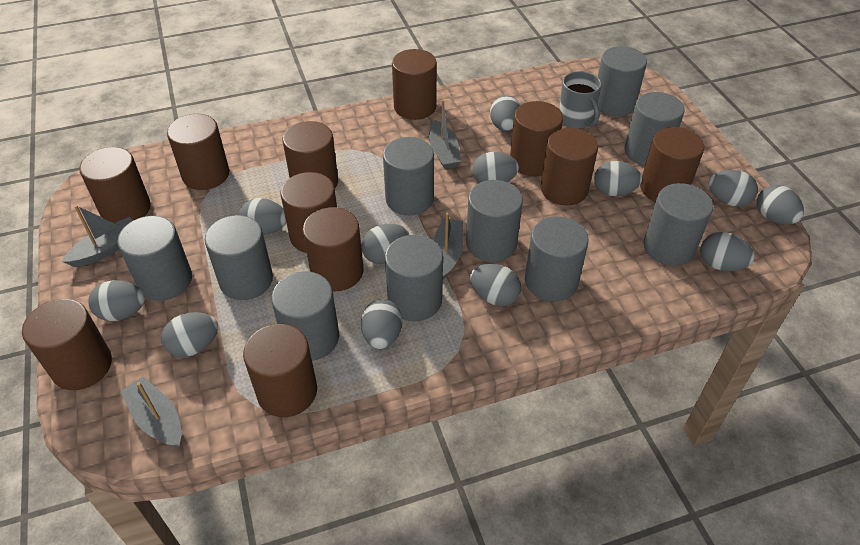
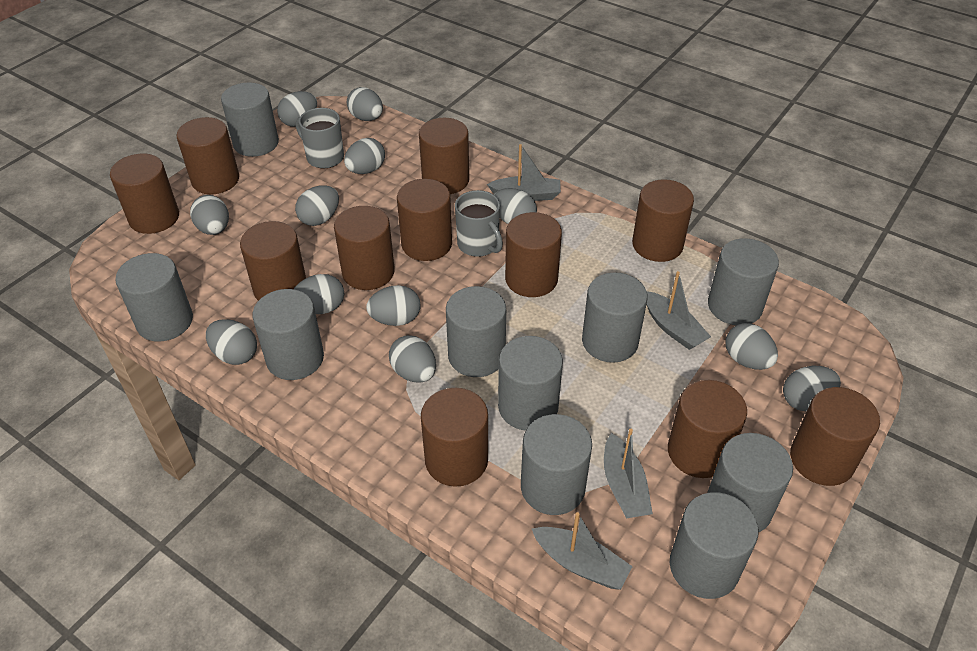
grey mug: 1 -> 2

